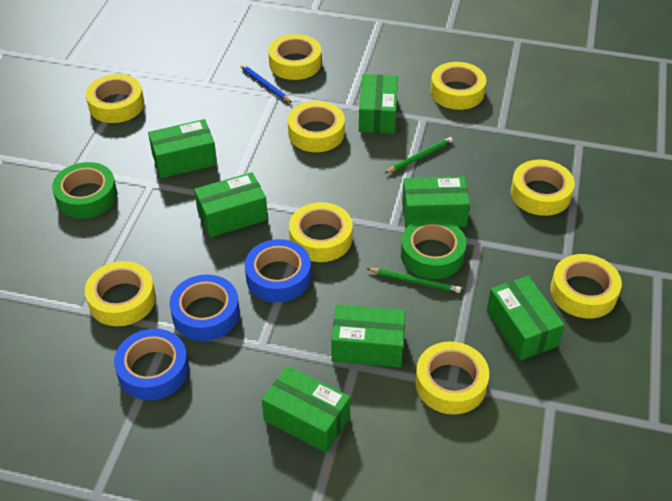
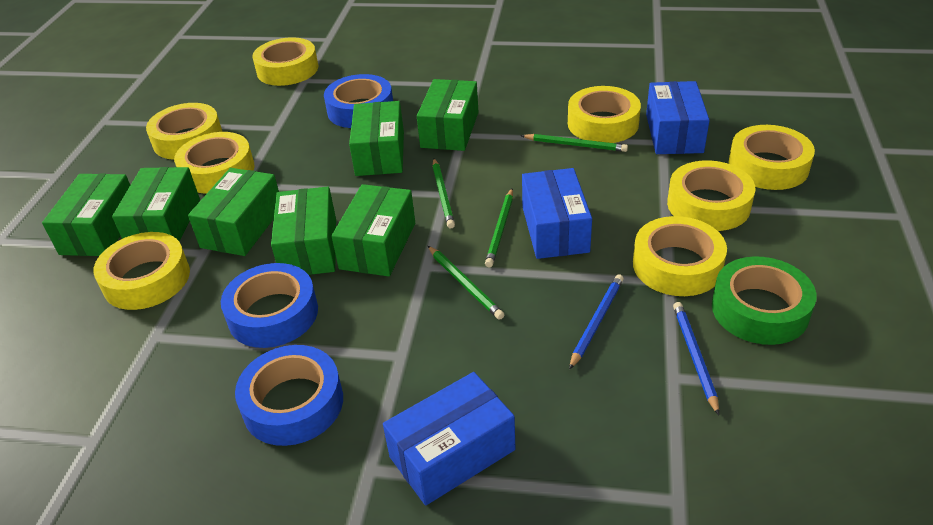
blue box: 0 -> 3
blue pencil: 1 -> 2
green pencil: 2 -> 4
green tape: 2 -> 1
yellow tape: 9 -> 8

